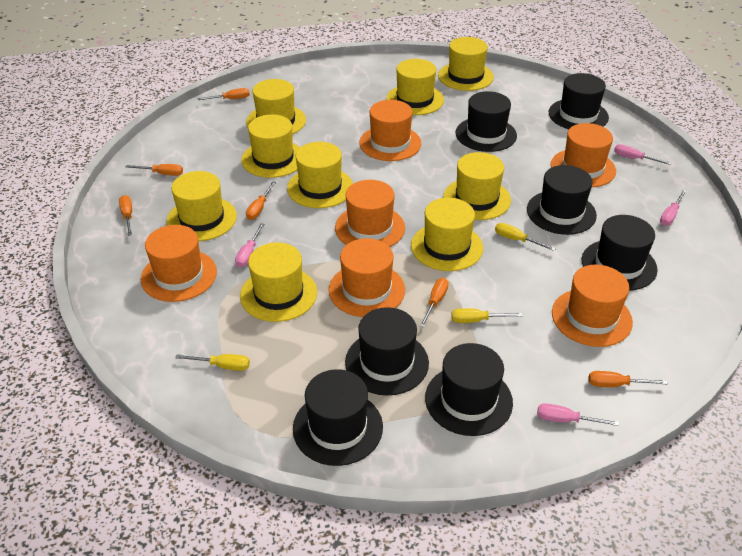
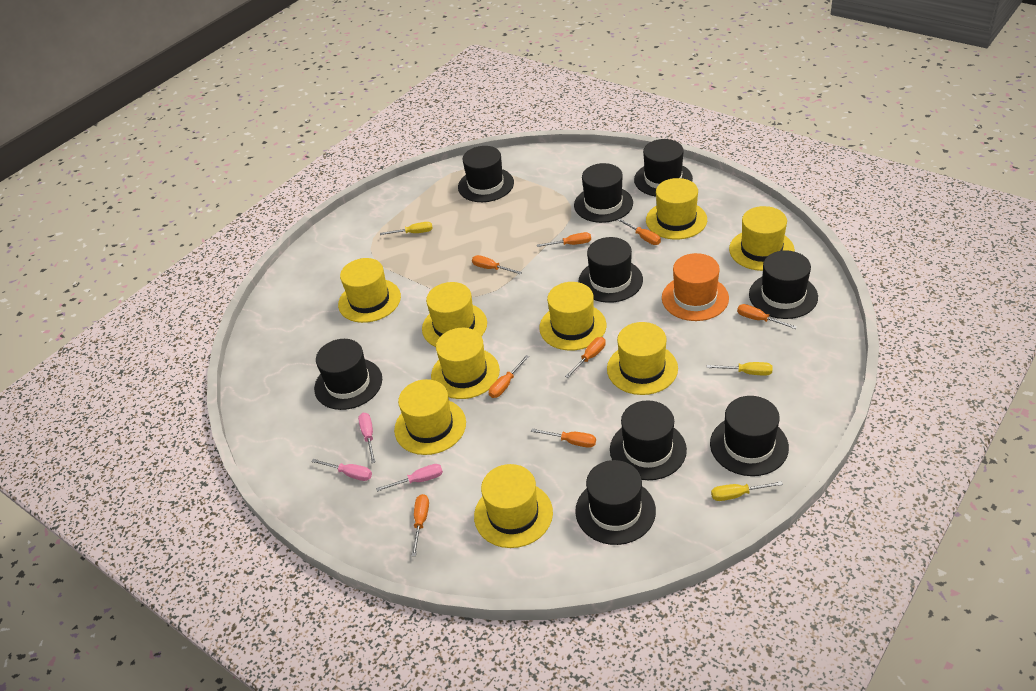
black hat: 7 -> 9
orange hat: 6 -> 1
orange screwdriver: 6 -> 8
pink screwdriver: 4 -> 3

